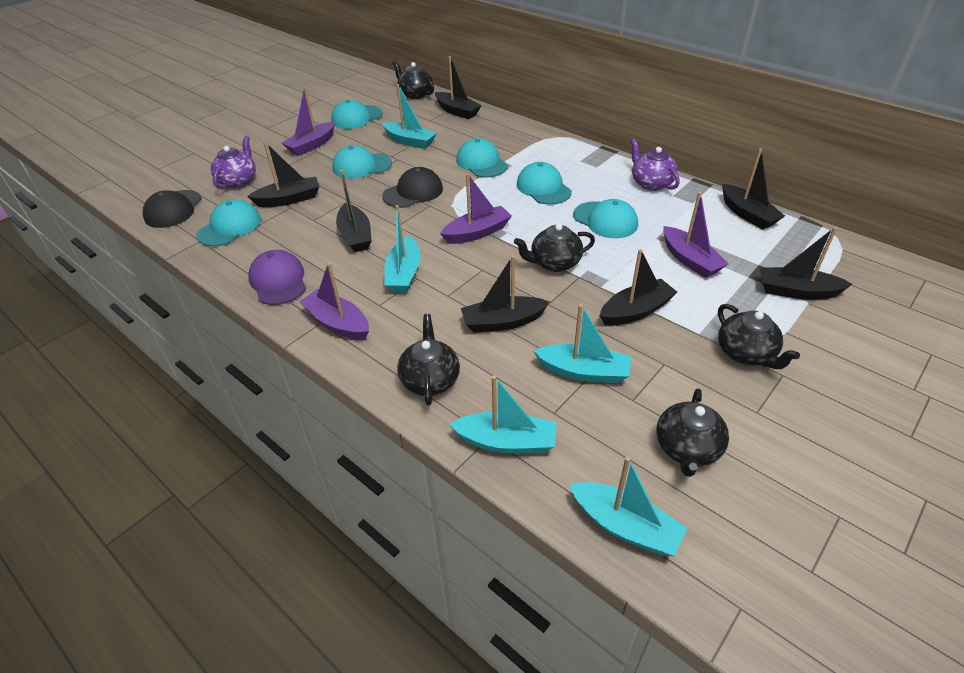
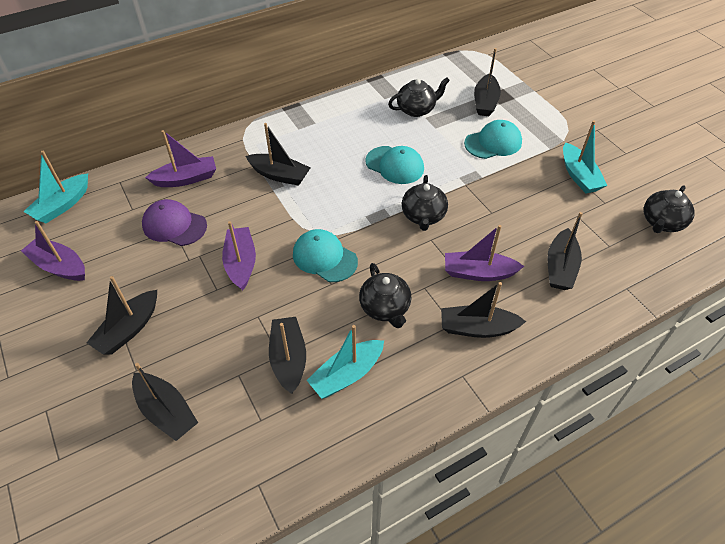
black cap: 2 -> 0
black teapot: 5 -> 4
purple teapot: 2 -> 0
turquoise boat: 5 -> 3
turquoise cap: 6 -> 3

